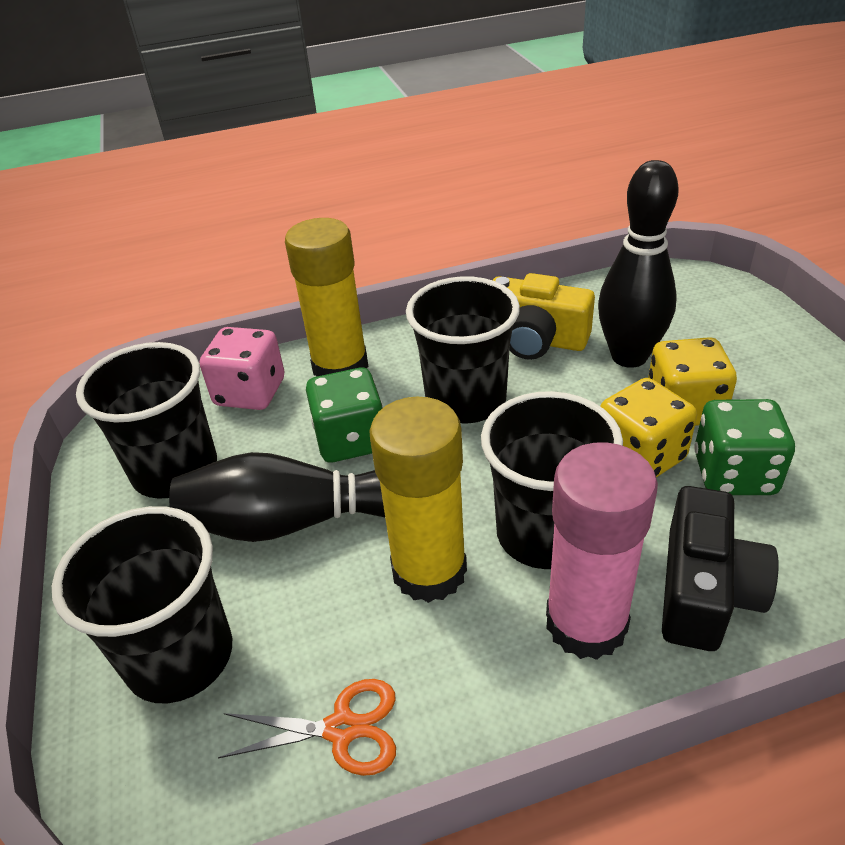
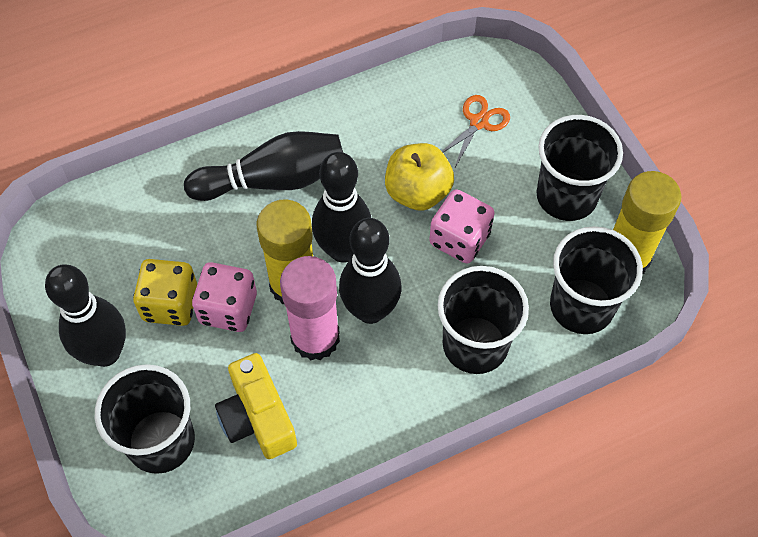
black bowling pin: 2 -> 4
black camera: 1 -> 0
green dice: 2 -> 0
pink dice: 1 -> 2
yellow apple: 0 -> 1
yellow dice: 2 -> 1

